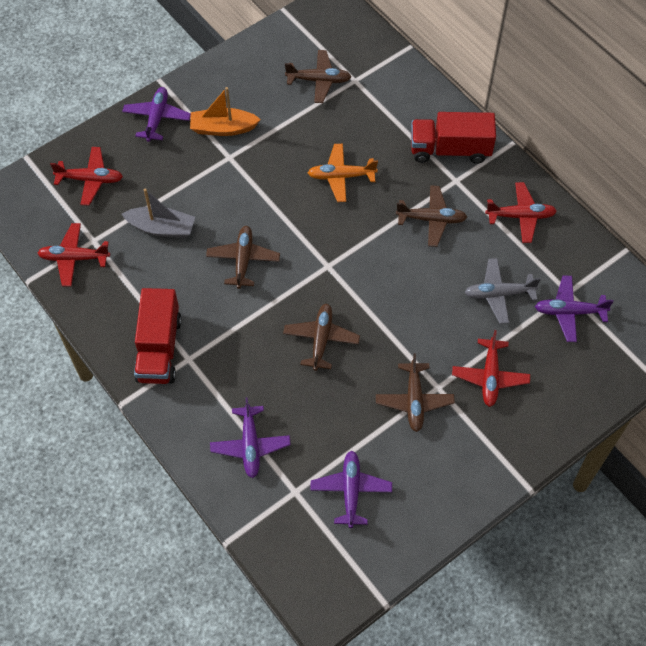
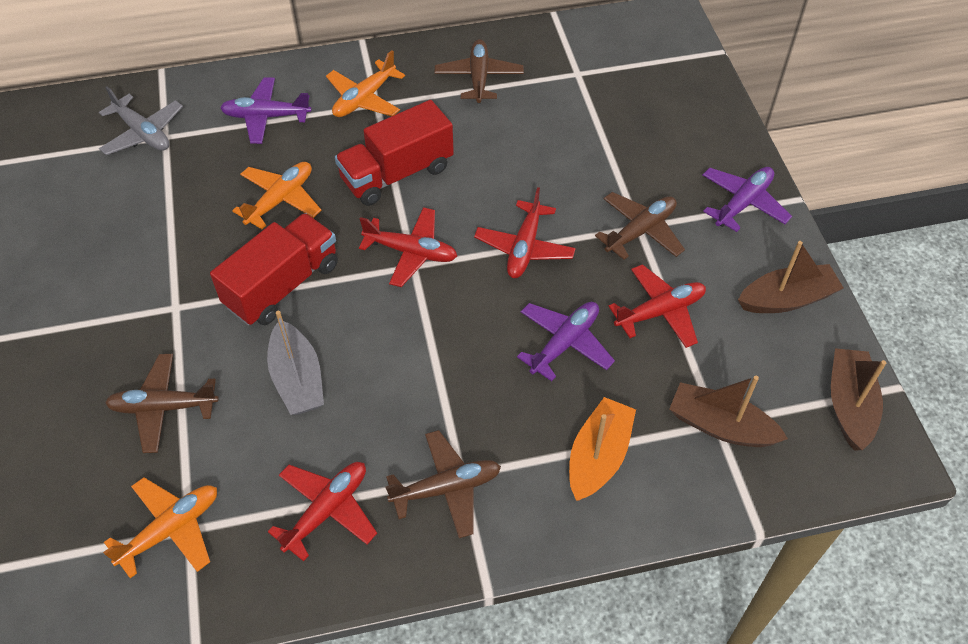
brown boat: 0 -> 3
brown plane: 5 -> 4
orange plane: 1 -> 3
purple plane: 4 -> 3

